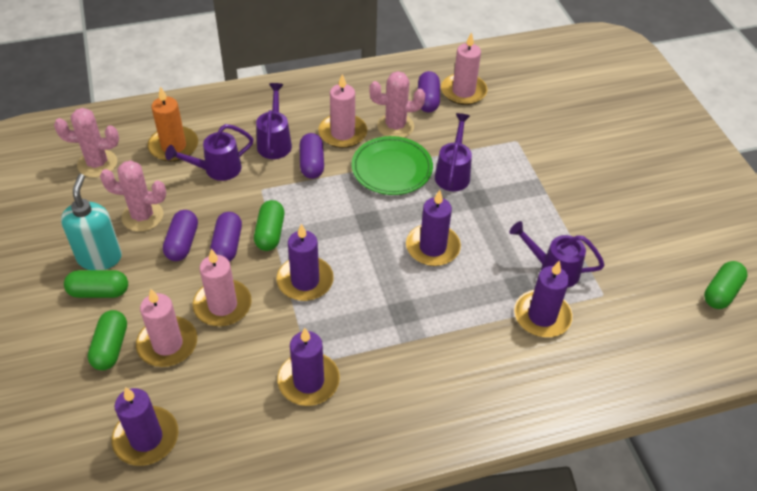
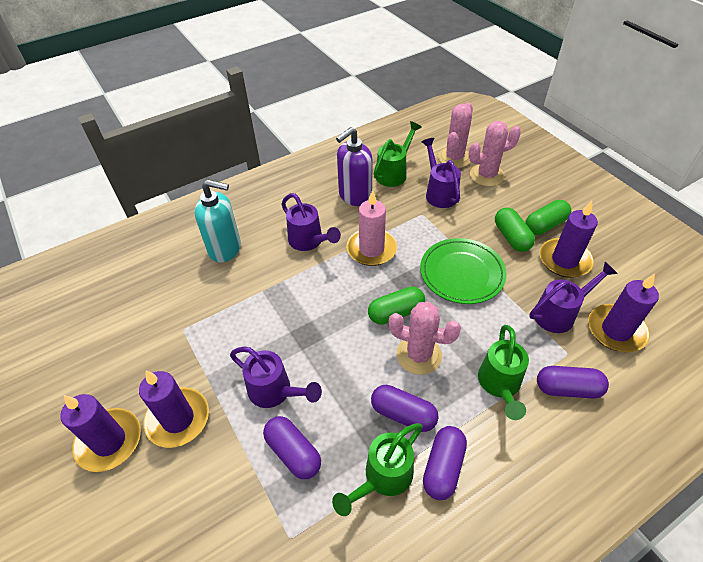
green capsule: 4 -> 3
green watering can: 0 -> 3
orange candle: 1 -> 0
pink candle: 4 -> 1
purple candle: 5 -> 4
purple soap dispenser: 0 -> 1

